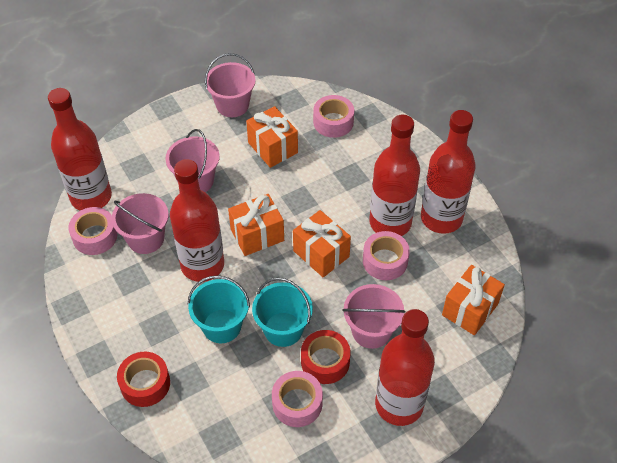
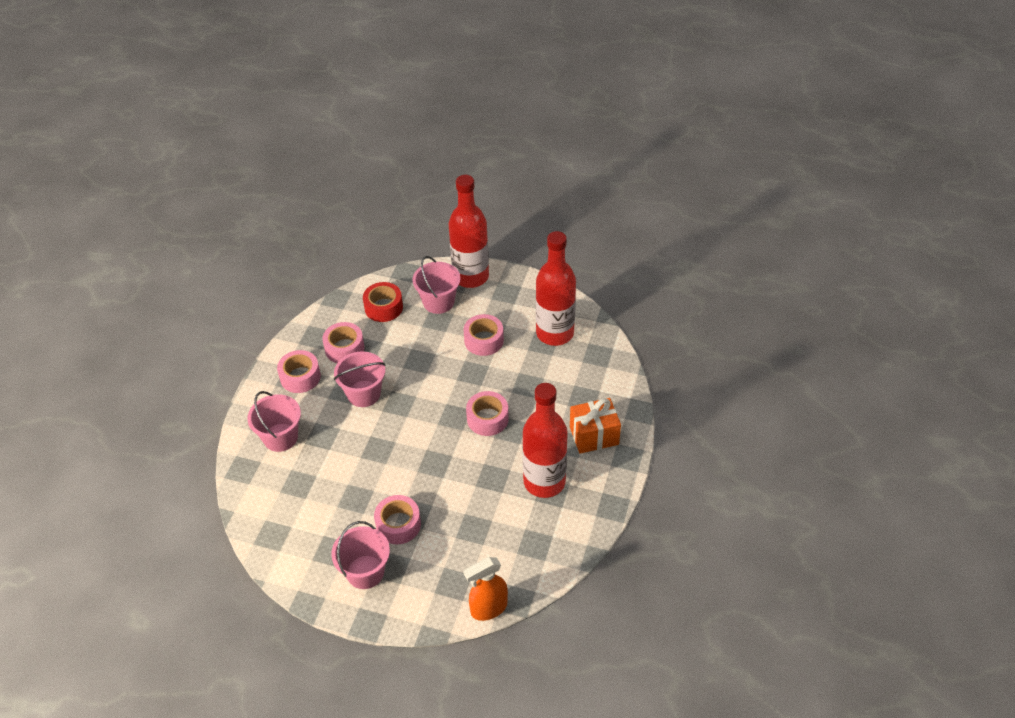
orange gift: 4 -> 1
orange spray bottle: 0 -> 1
pink tape: 4 -> 5
red bottle: 5 -> 3
red tape: 2 -> 1
turquoise bucket: 2 -> 0

